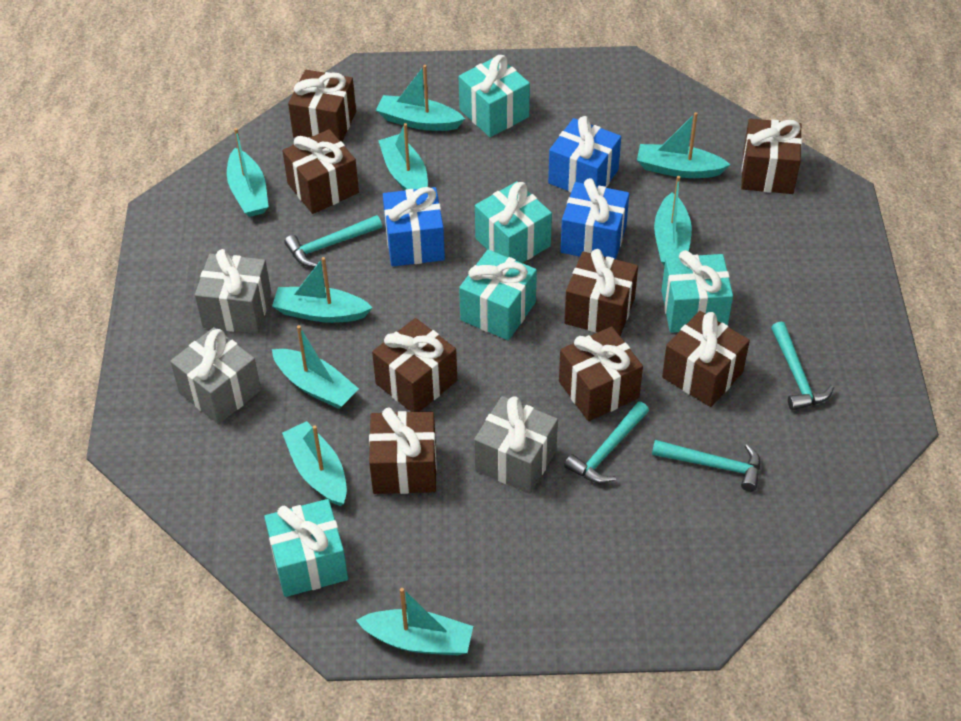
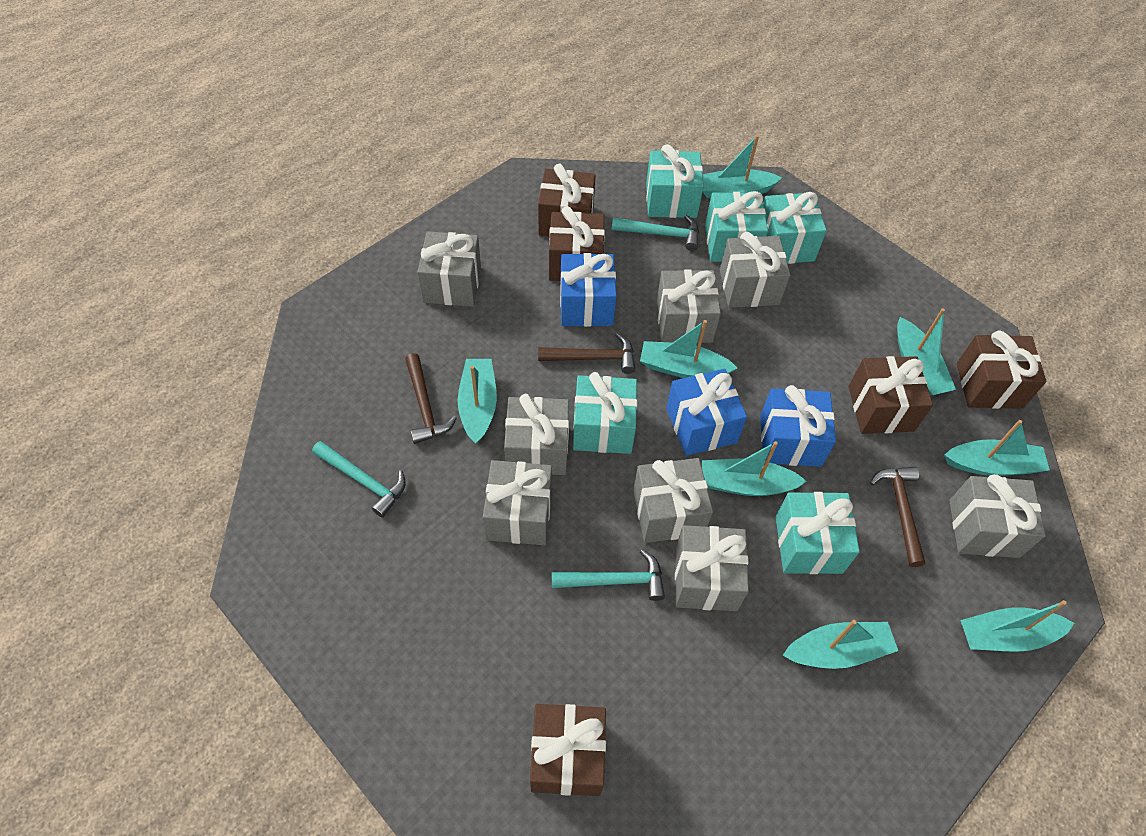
brown gift: 8 -> 5
brown hammer: 0 -> 3
grey gift: 3 -> 8
turquoise boat: 9 -> 8
turquoise hammer: 4 -> 3

